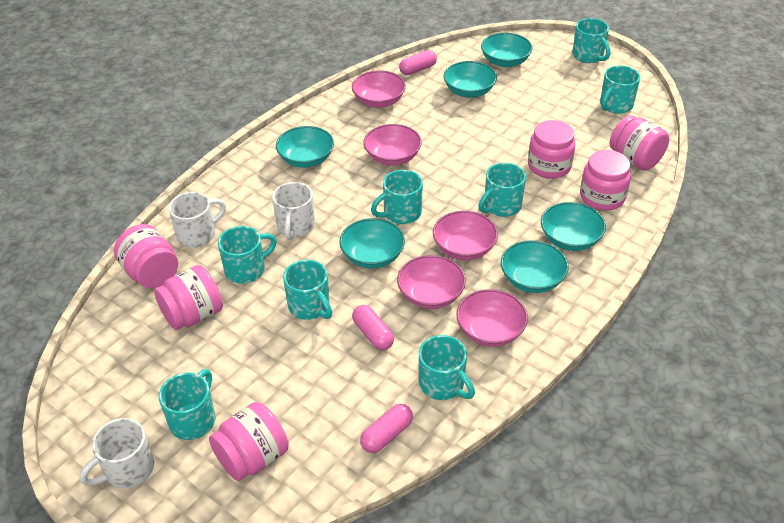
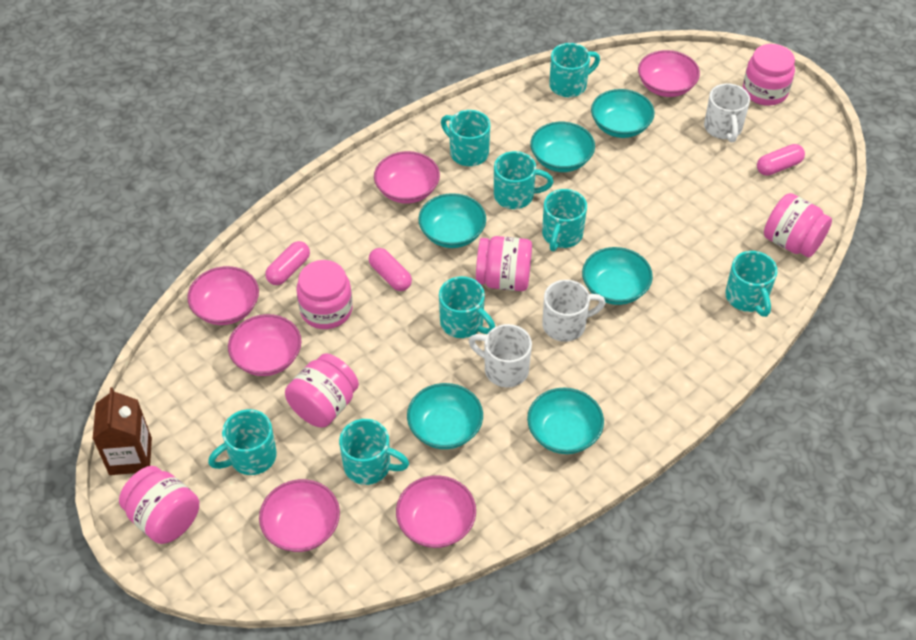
brown carton: 0 -> 1
pink bowl: 5 -> 6

